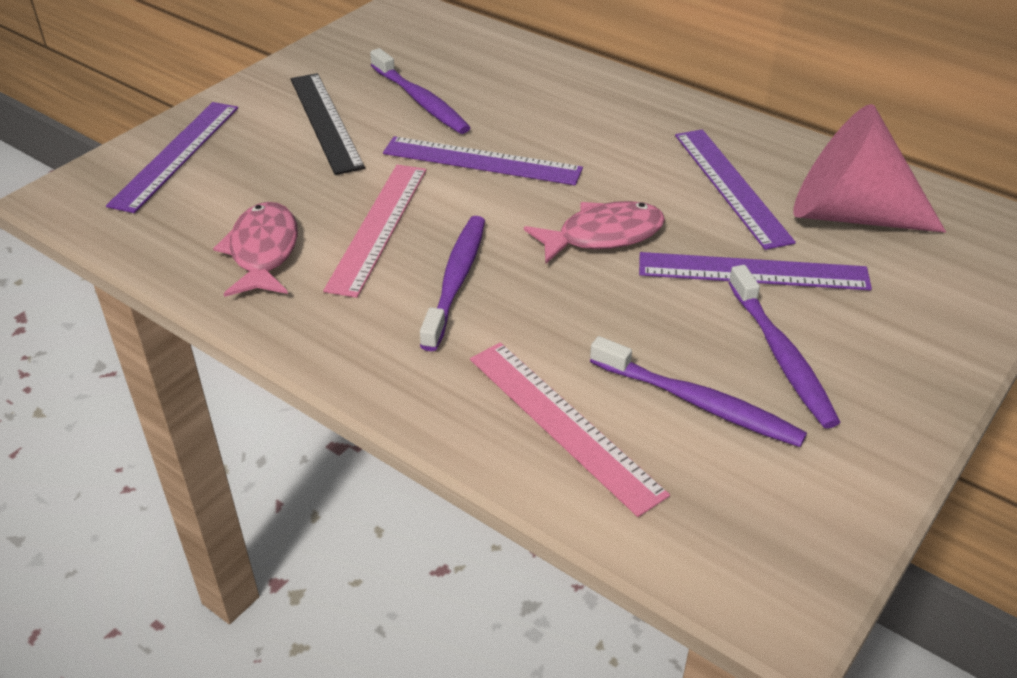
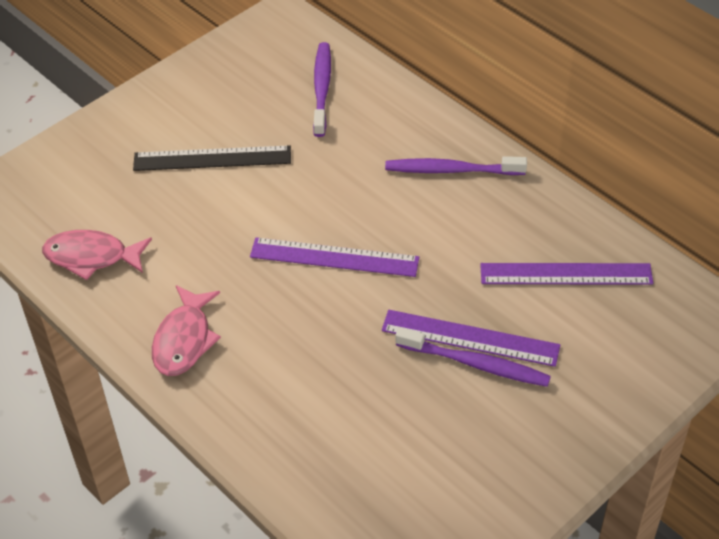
pink cone: 1 -> 0
pink ruler: 2 -> 0
purple ruler: 4 -> 3
purple toothbrush: 4 -> 3

